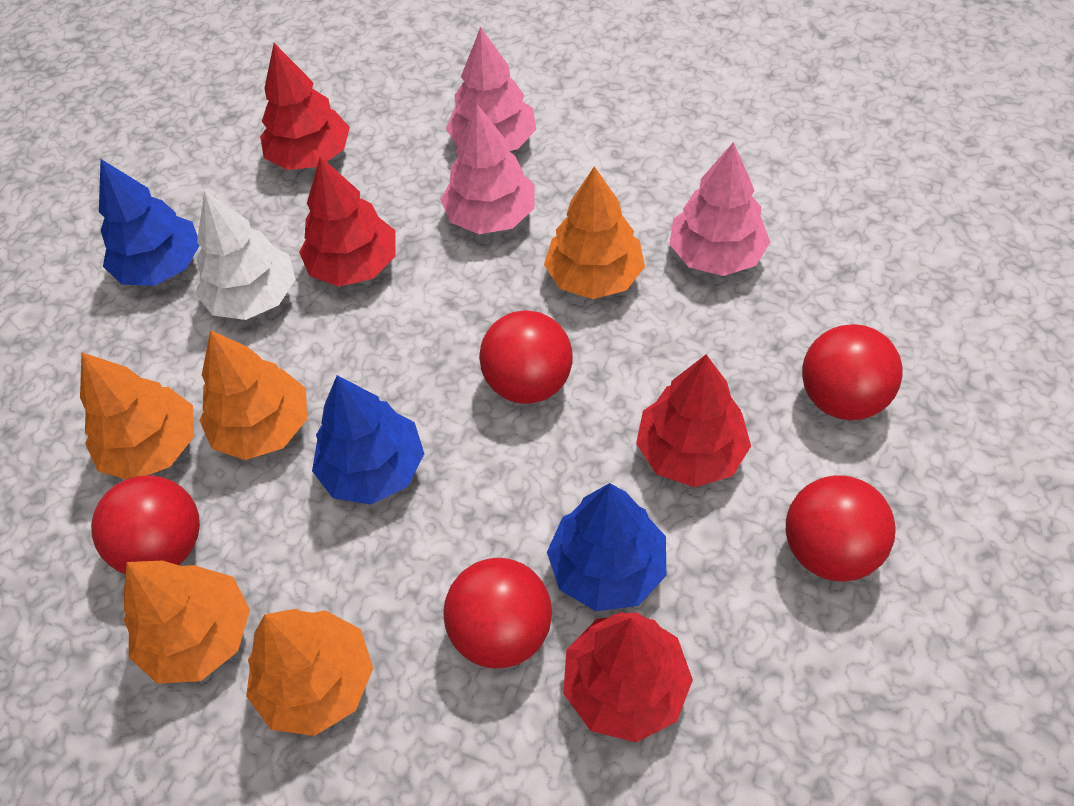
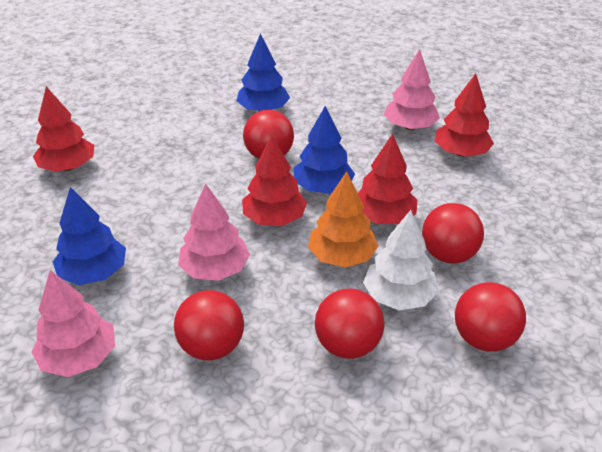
orange tree: 5 -> 1

